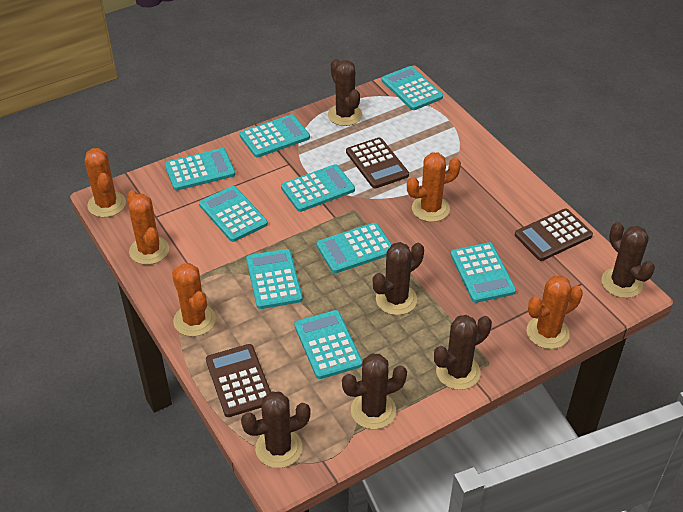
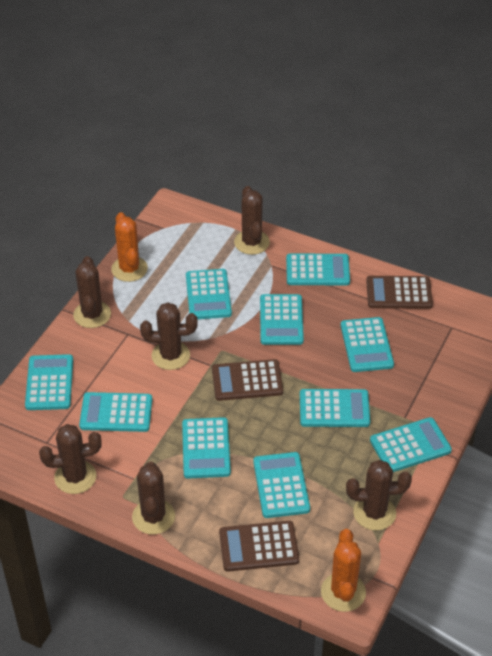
orange cactus: 5 -> 2
turquoise calculator: 9 -> 10

